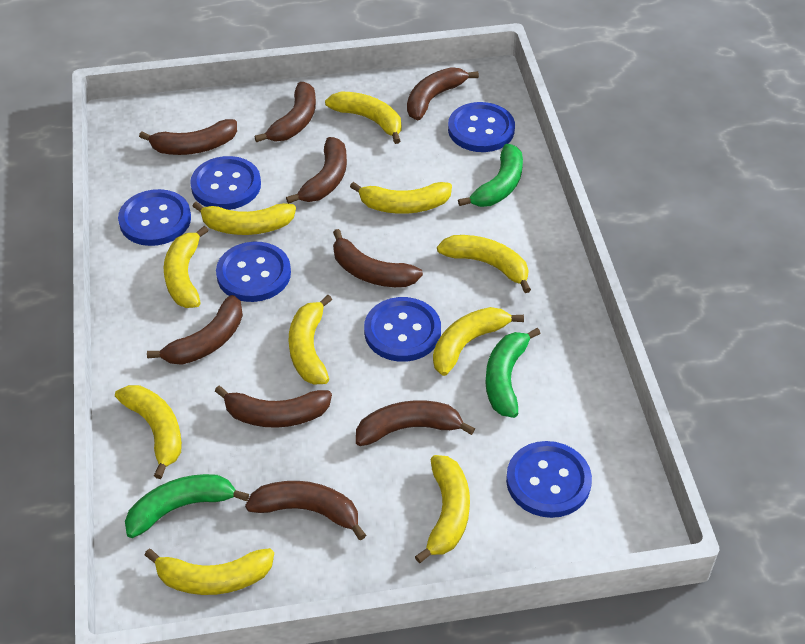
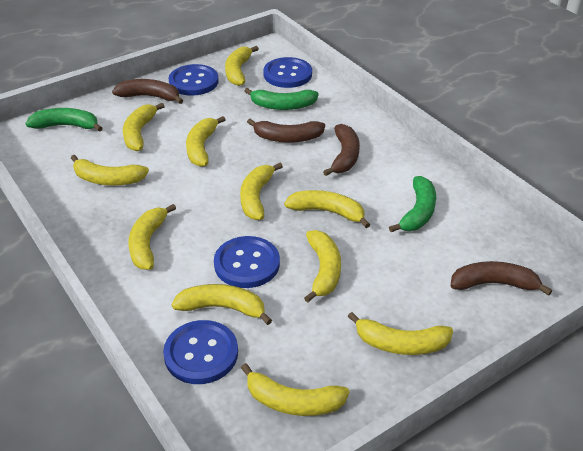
blue button: 6 -> 4
brown banana: 9 -> 4
yellow banana: 10 -> 11

